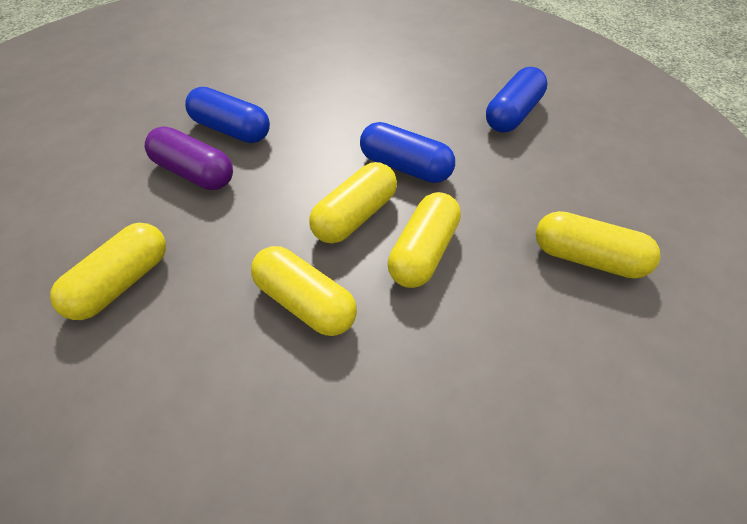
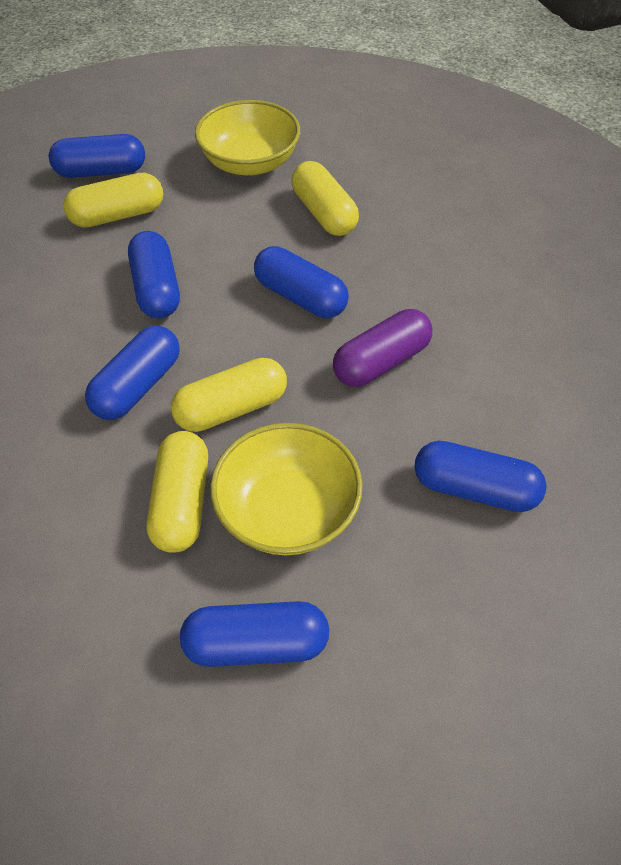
blue capsule: 3 -> 6
yellow bowl: 0 -> 2
yellow capsule: 5 -> 4

